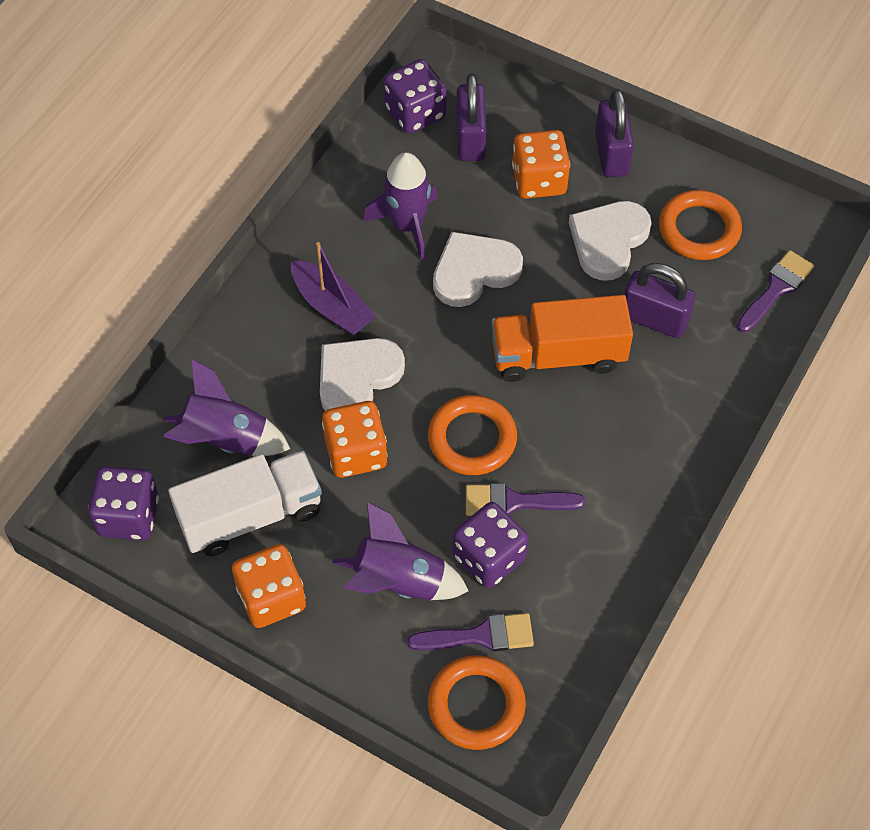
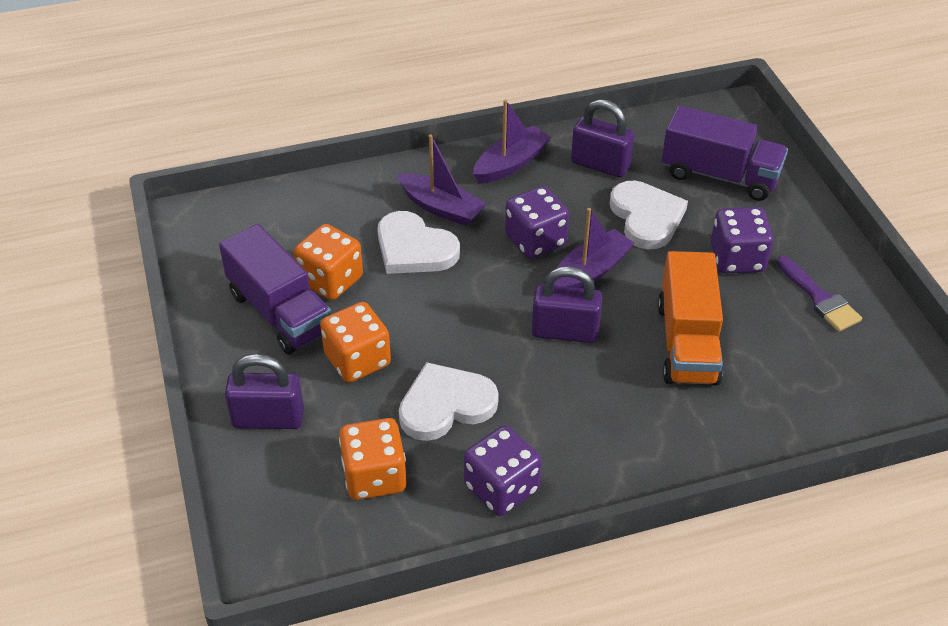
orange ring: 3 -> 0
purple boat: 1 -> 3
purple brush: 3 -> 1
purple rocket: 3 -> 0
purple truck: 0 -> 2
white truck: 1 -> 0

